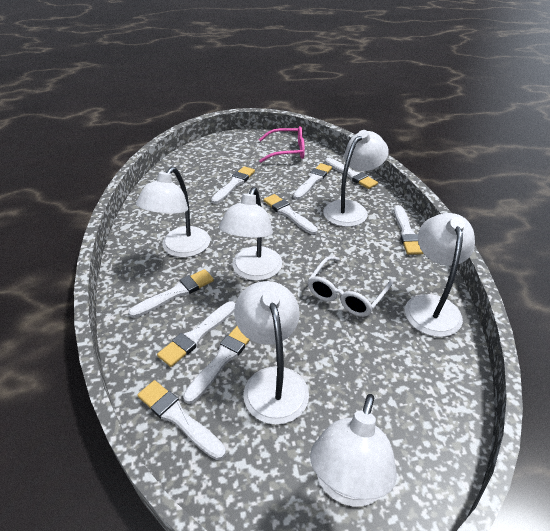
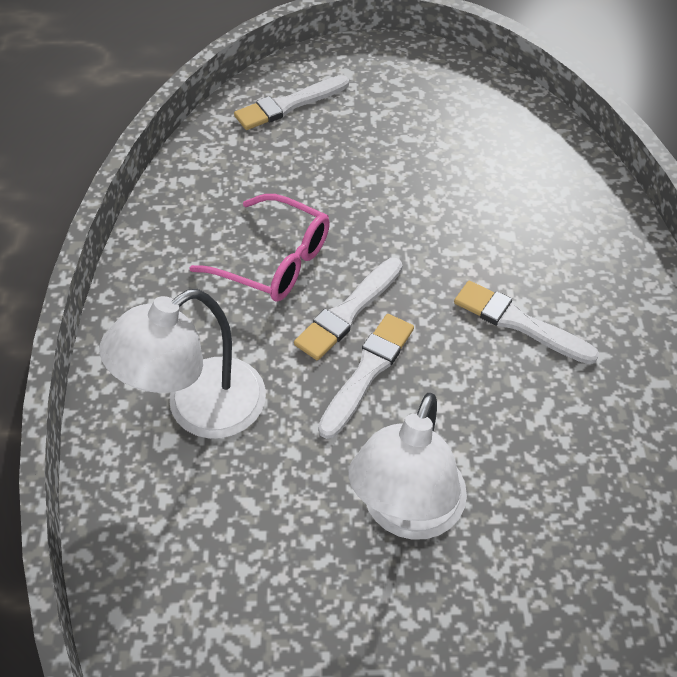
white brush: 9 -> 4
white glasses: 1 -> 0
white lamp: 6 -> 2

